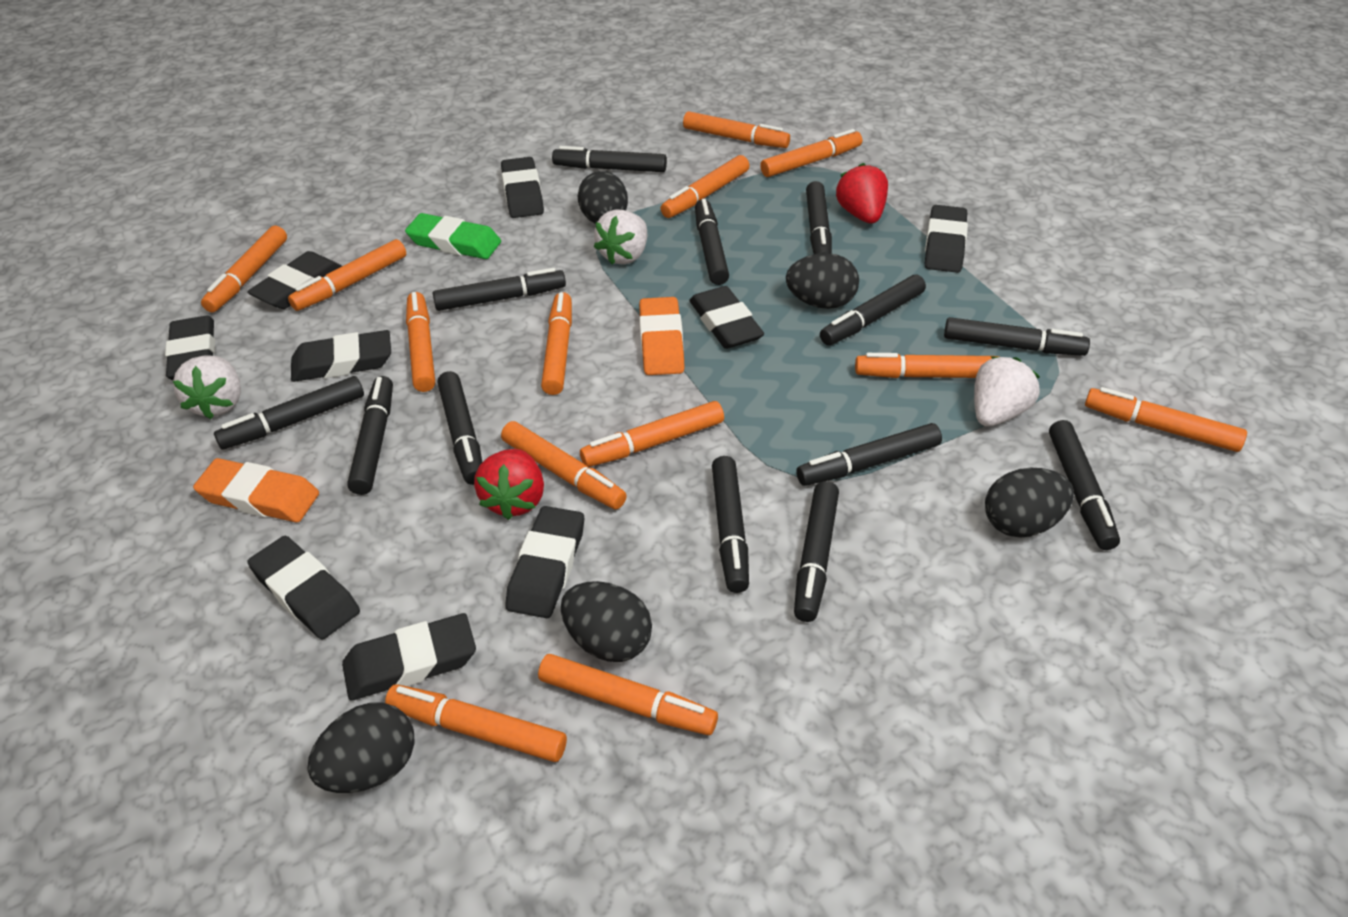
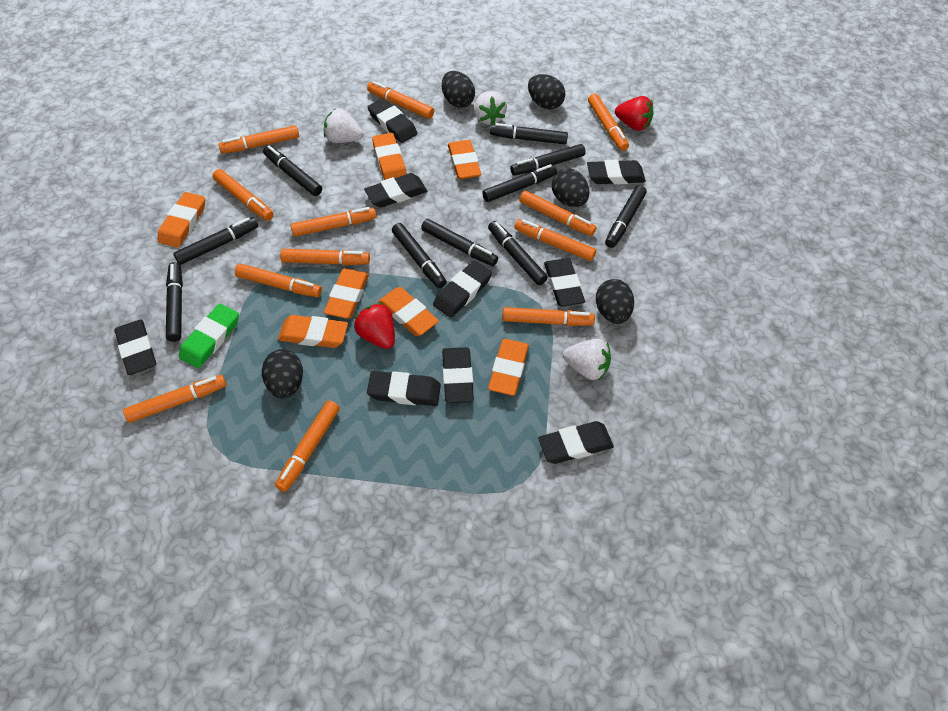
black marker: 13 -> 10
orange eraser: 2 -> 7
orange marker: 13 -> 12

